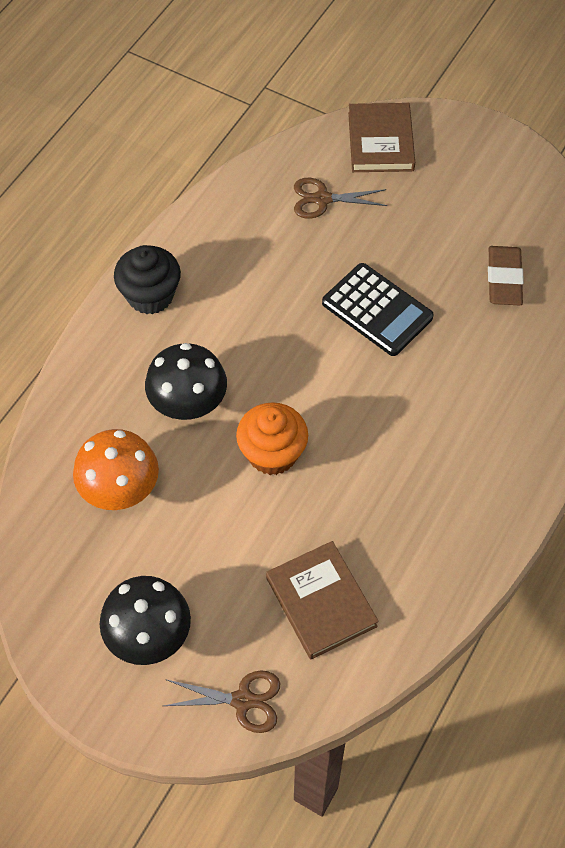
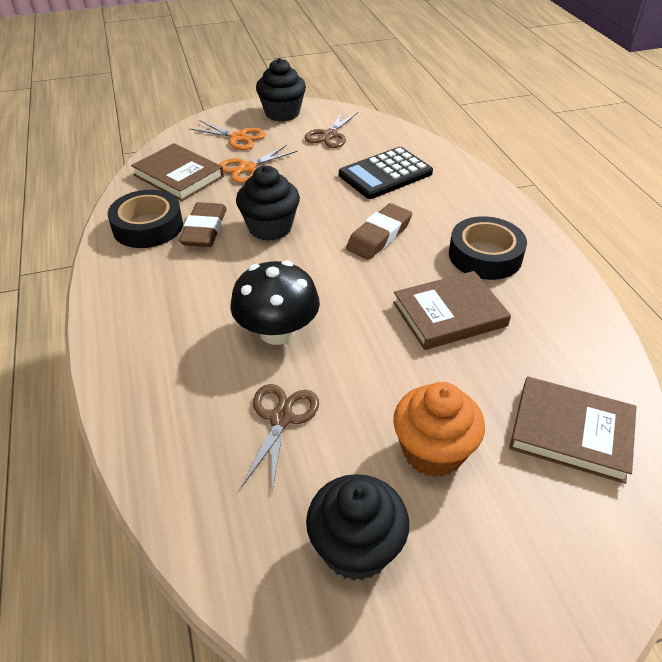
black cupcake: 1 -> 3
black mushroom: 2 -> 1
black tape: 0 -> 2
brown book: 2 -> 3
brown eraser: 1 -> 2
orange mushroom: 1 -> 0
orange scissors: 0 -> 2

